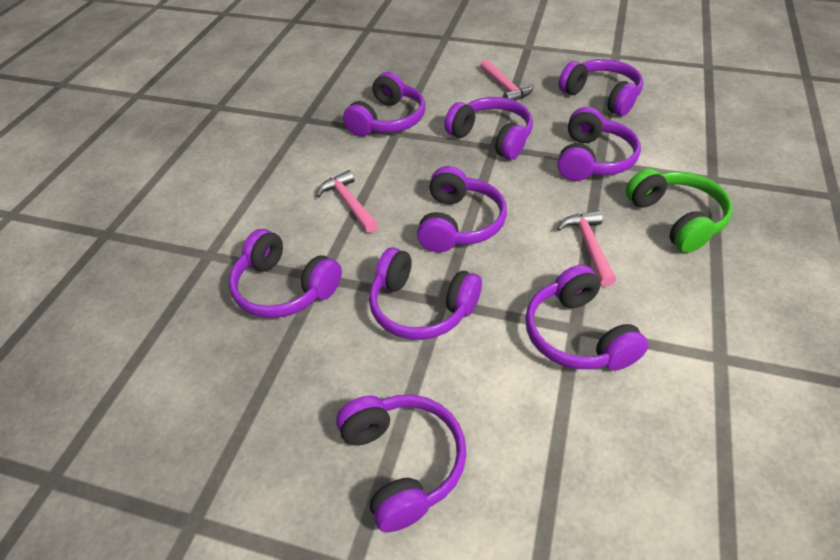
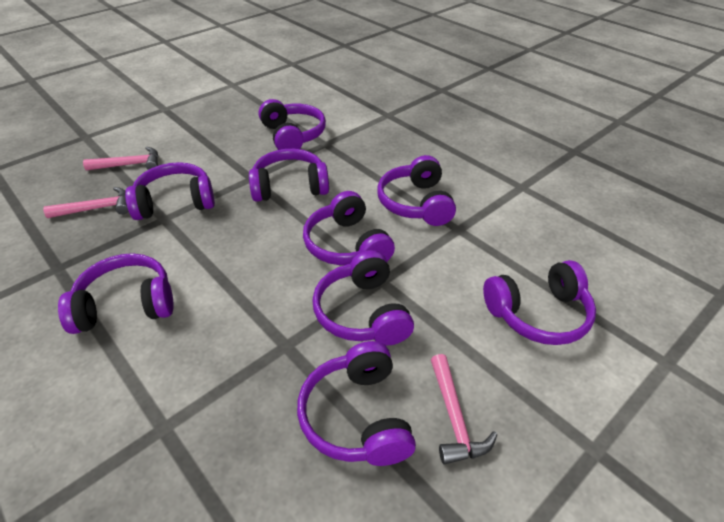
green headphones: 1 -> 0

